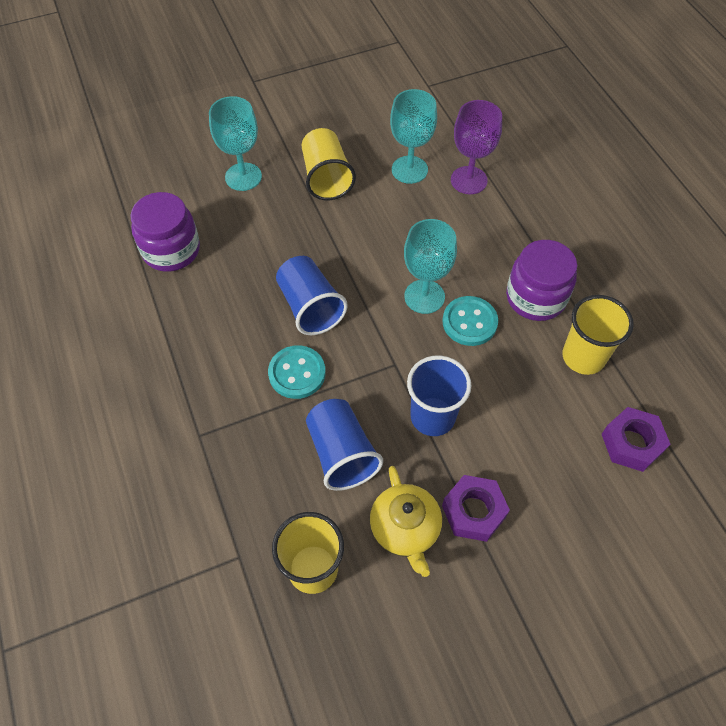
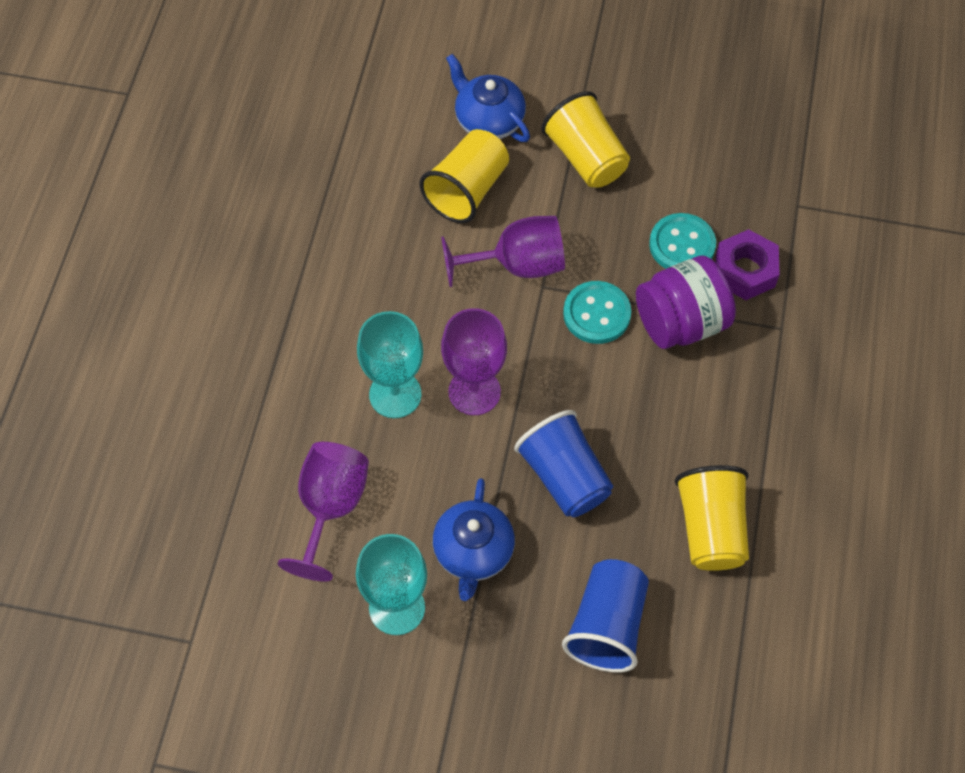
blue cup: 3 -> 2
blue teapot: 0 -> 2
purple goblet: 1 -> 3
purple jar: 2 -> 1
purple nut: 2 -> 1
turquoise goblet: 3 -> 2
yellow teapot: 1 -> 0

